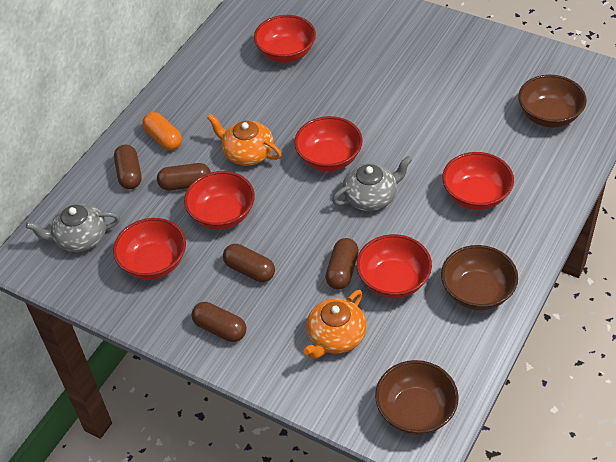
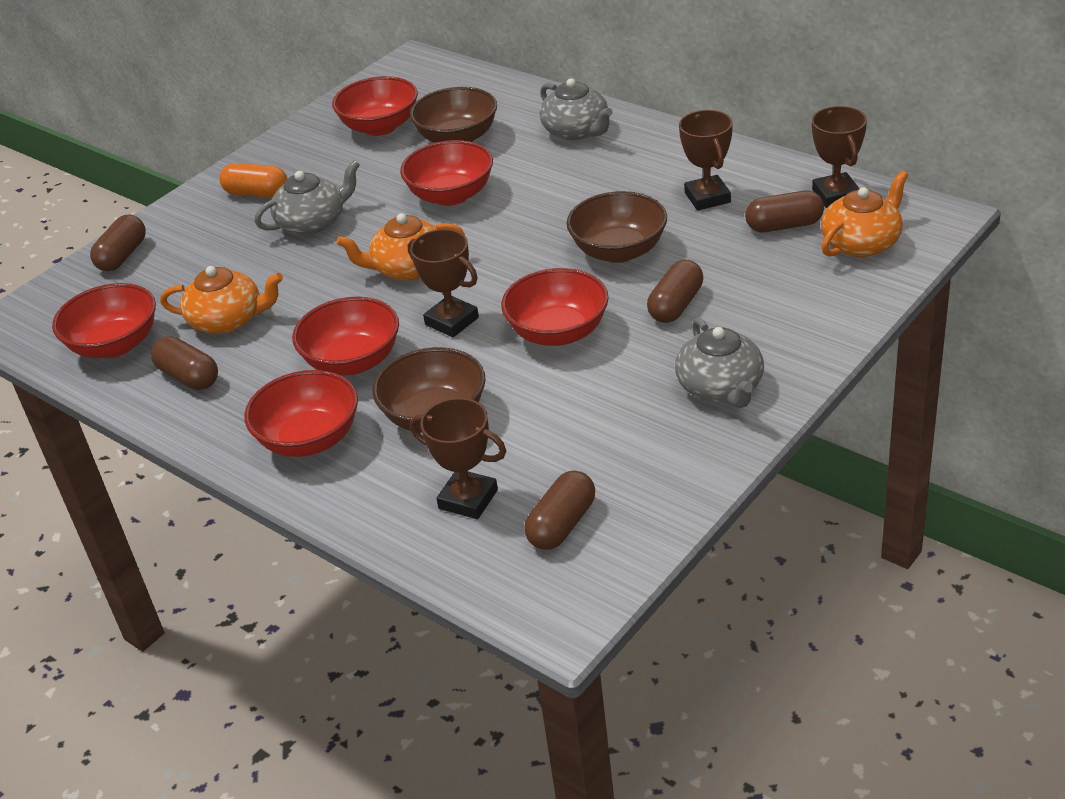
brown trophy: 0 -> 4
grey teapot: 2 -> 3
orange teapot: 2 -> 3

